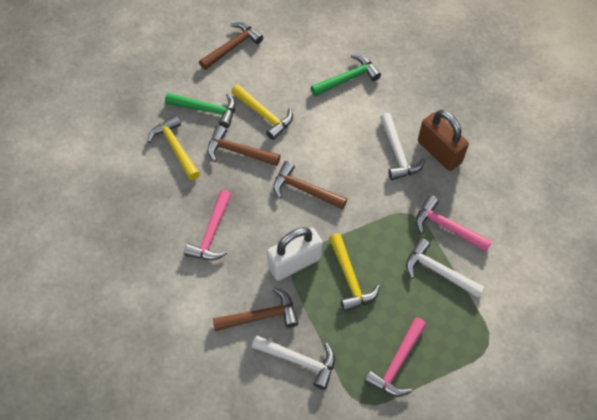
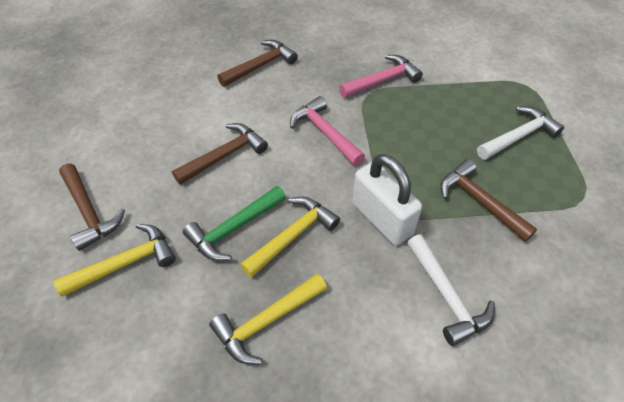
brown padlock: 1 -> 0
green hammer: 2 -> 1
pink hammer: 3 -> 2
white hammer: 3 -> 2

